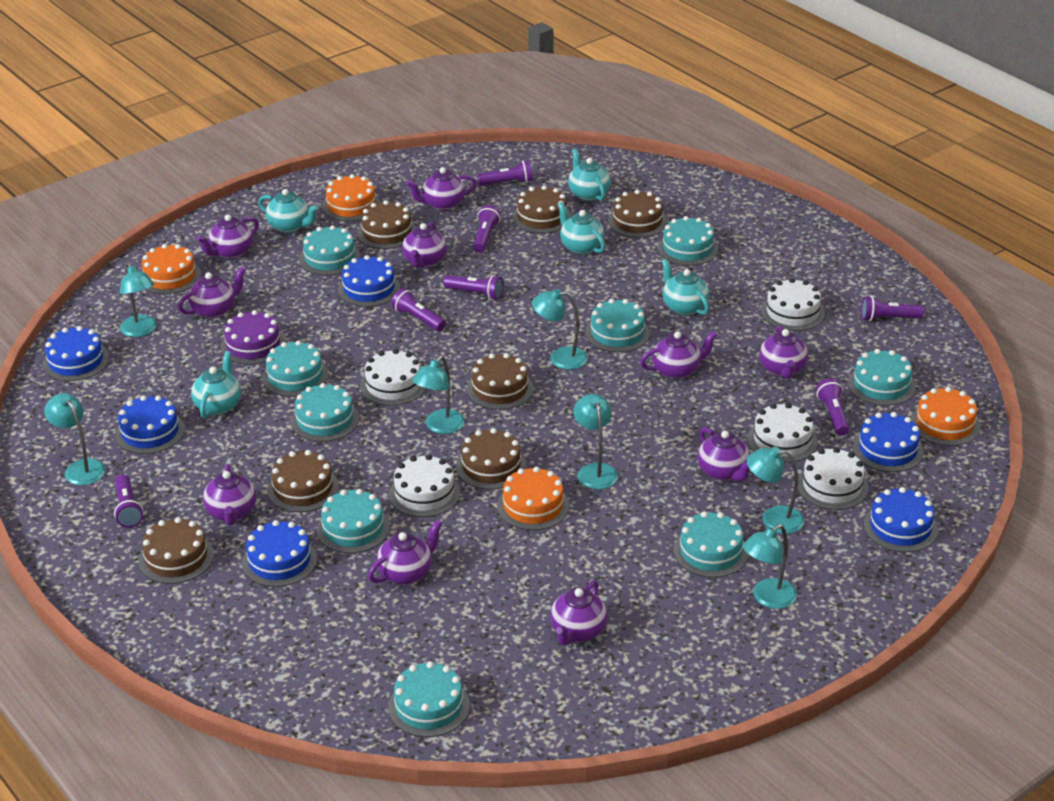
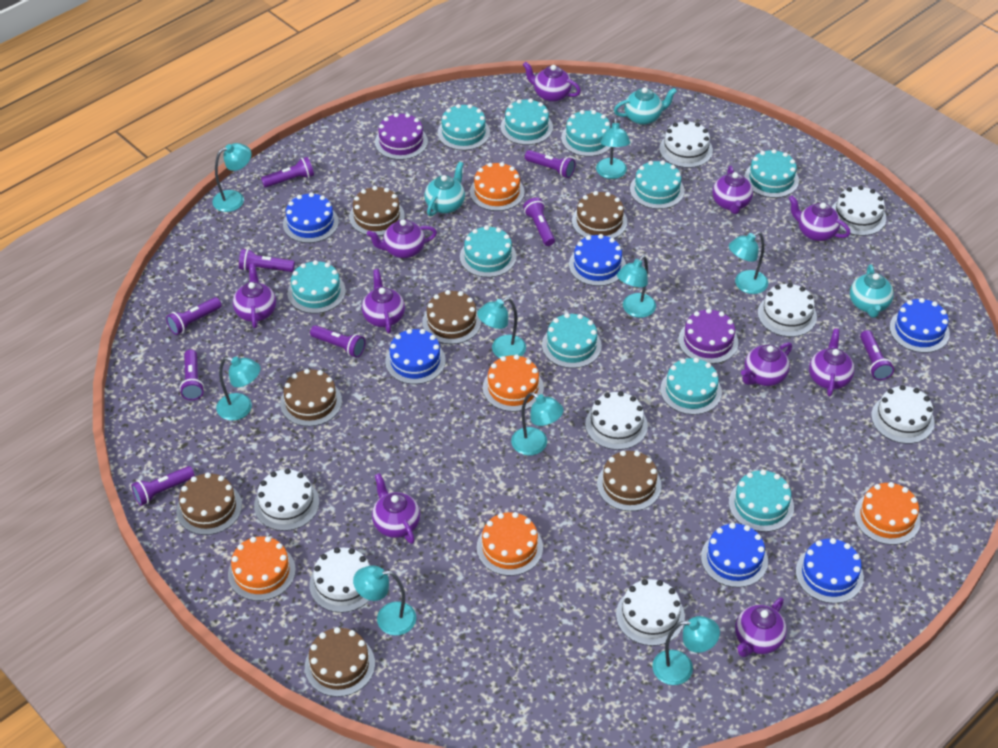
orange cake: 4 -> 5
purple cake: 1 -> 2
purple flashlight: 7 -> 9
turquoise cake: 9 -> 10
turquoise lamp: 7 -> 9
turquoise teapot: 5 -> 3
white cake: 5 -> 8

